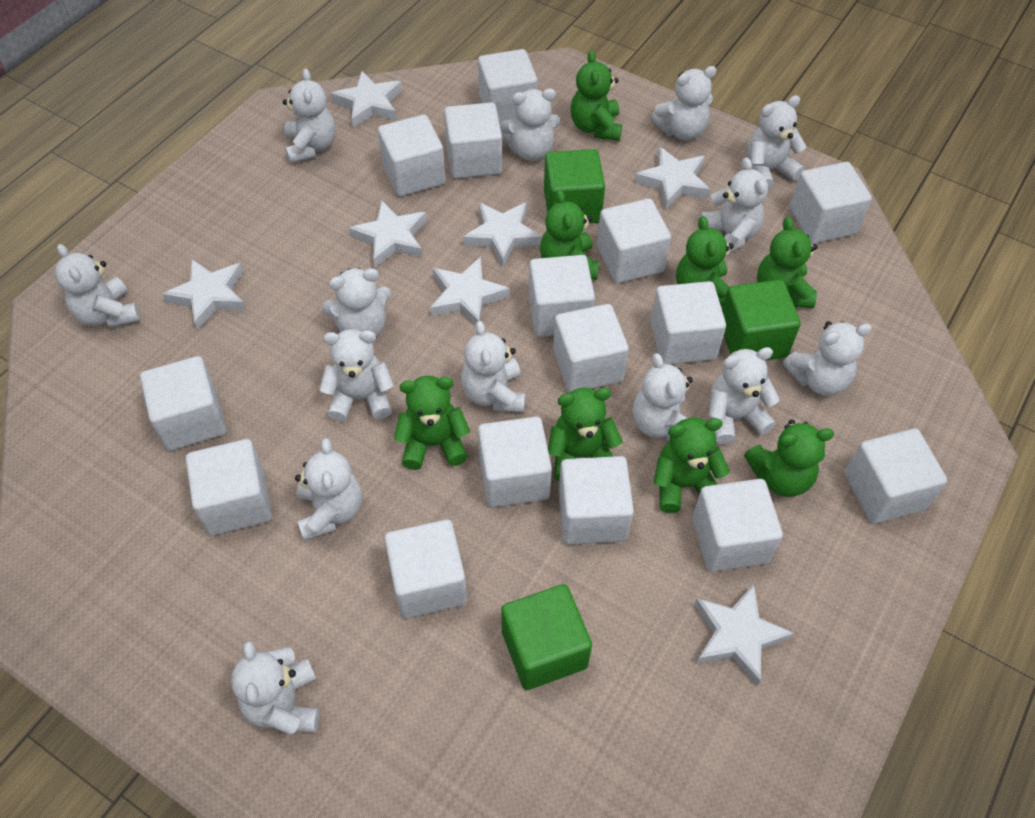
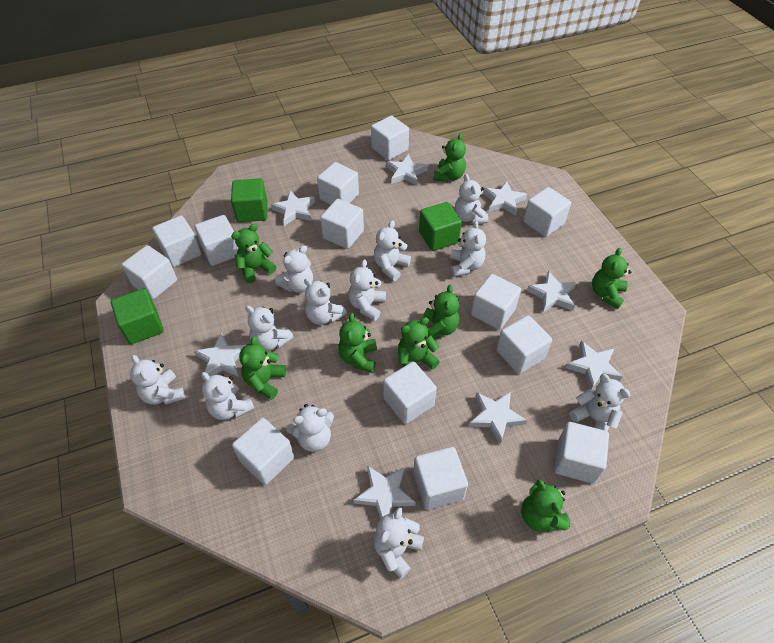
white cube: 15 -> 13
white star: 7 -> 8
white teddy bear: 14 -> 12

